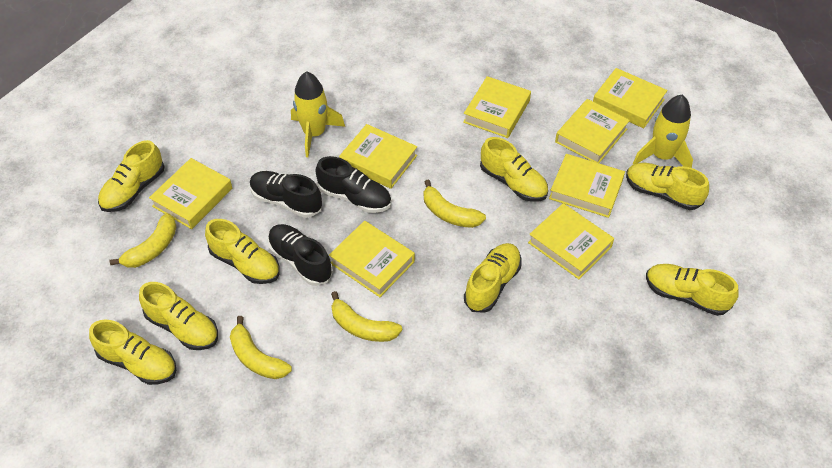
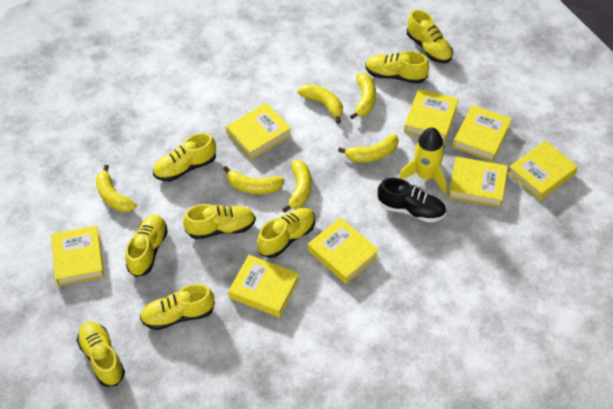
black shoe: 3 -> 1
yellow banana: 4 -> 6
yellow rocket: 2 -> 1

